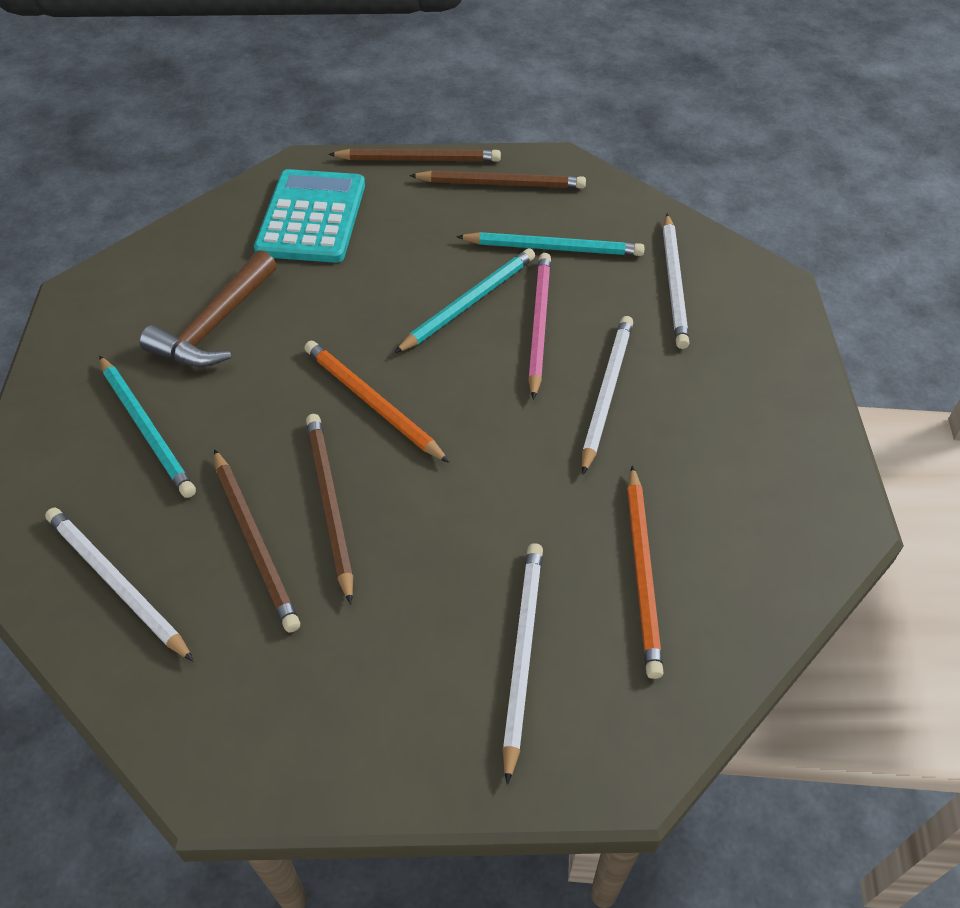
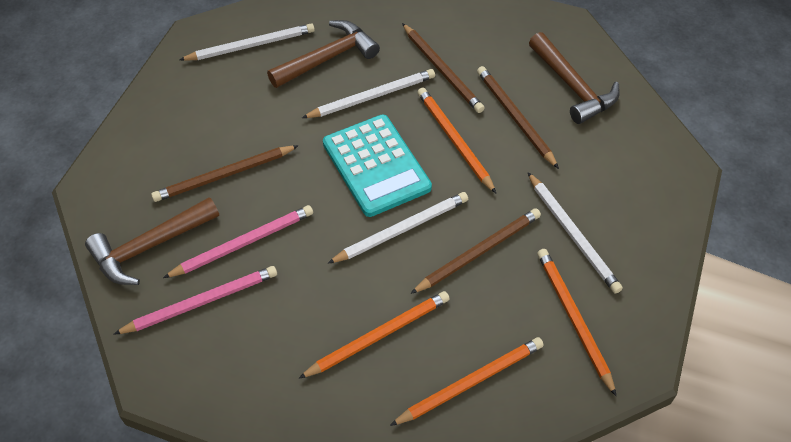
brown hammer: 1 -> 3
orange pencil: 2 -> 4
pink pencil: 1 -> 2
turquoise pencil: 3 -> 0

